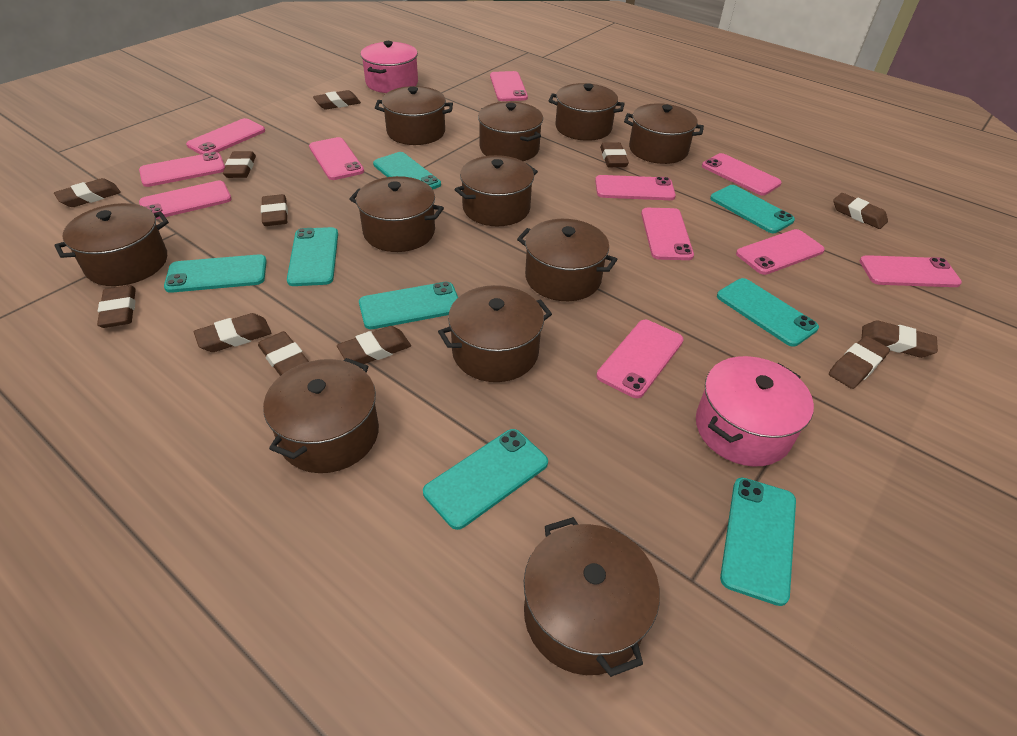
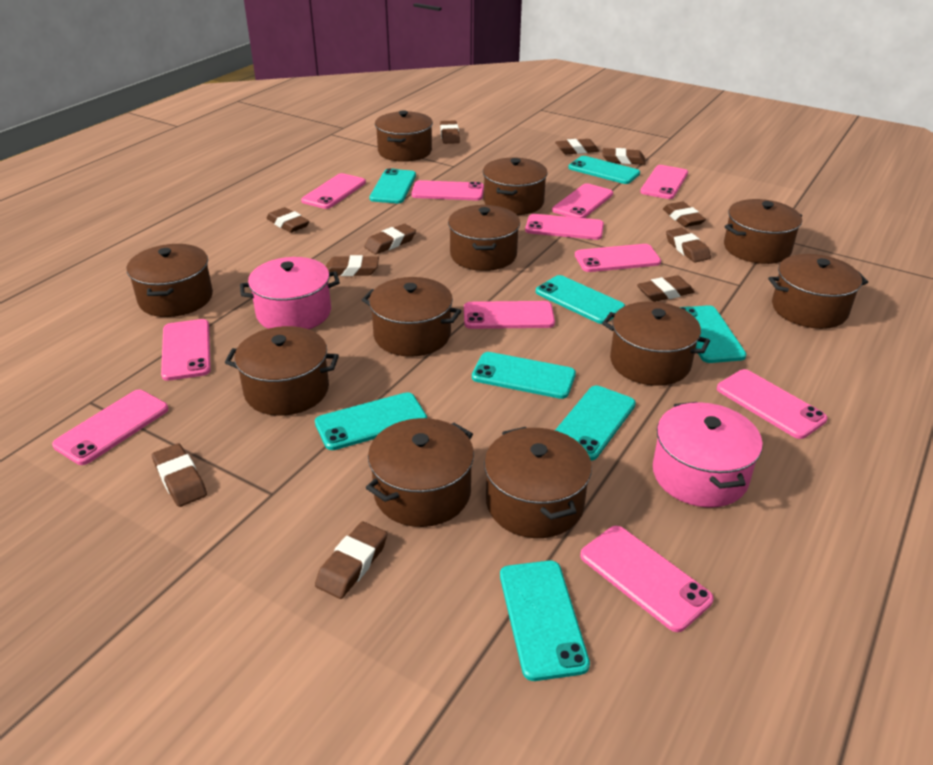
brown eraser: 12 -> 11

